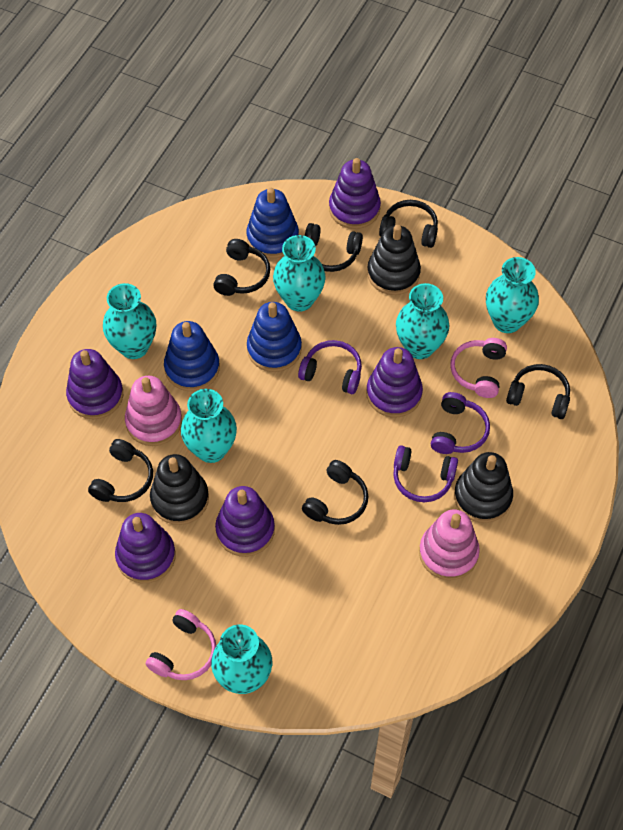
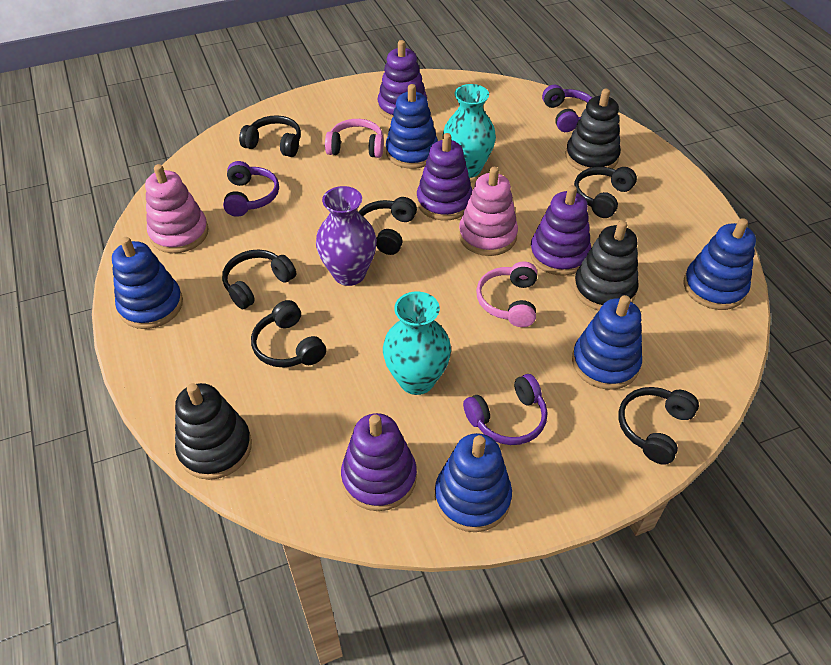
blue stacking toy: 3 -> 5
purple stacking toy: 5 -> 4
purple vase: 0 -> 1
turquoise vase: 6 -> 2

